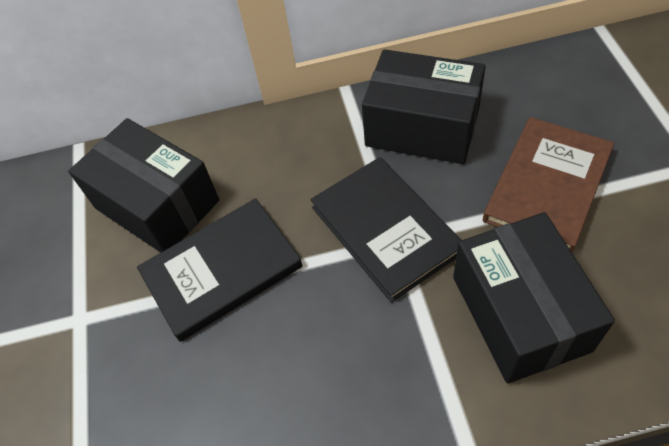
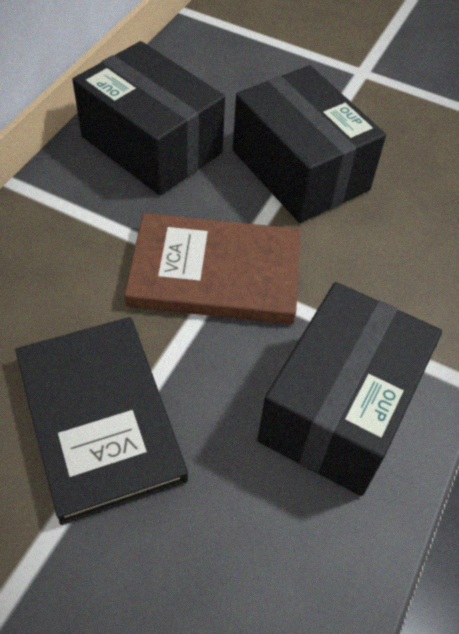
black book: 2 -> 1

